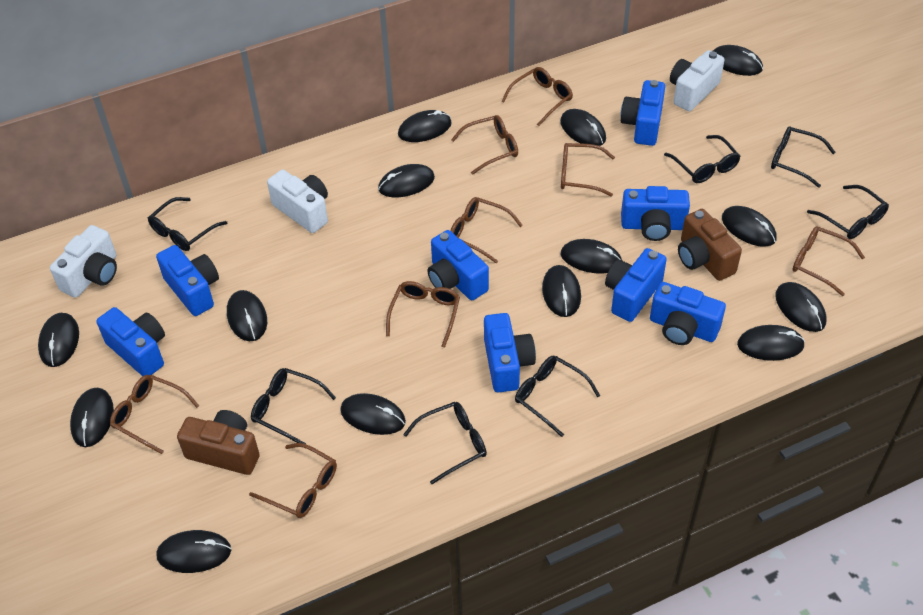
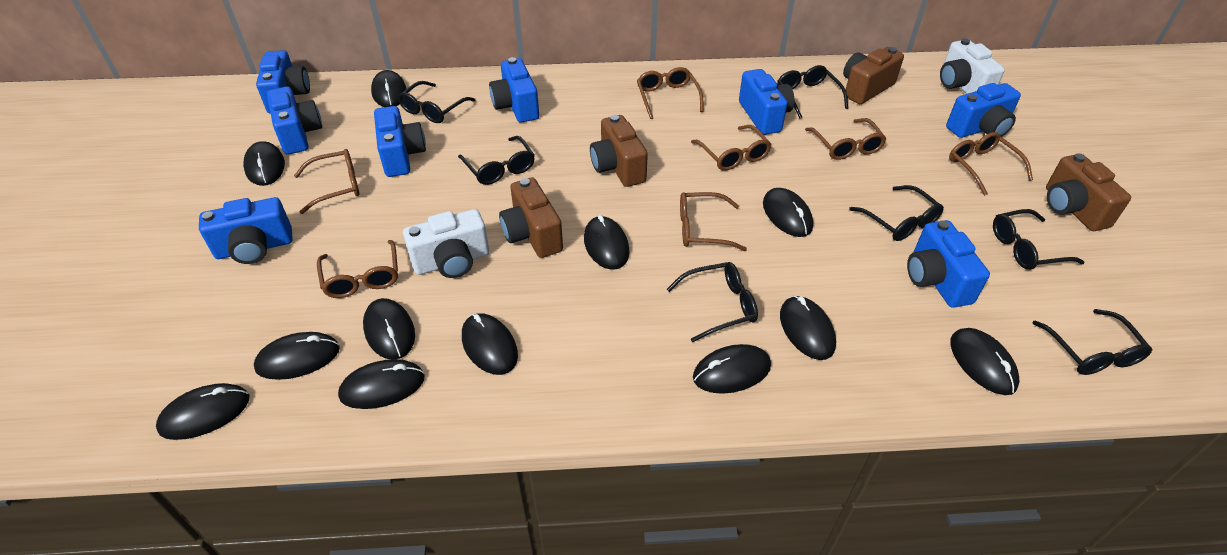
black mouse: 14 -> 12
brown camera: 2 -> 4
brown glasses: 8 -> 7
white camera: 3 -> 2

